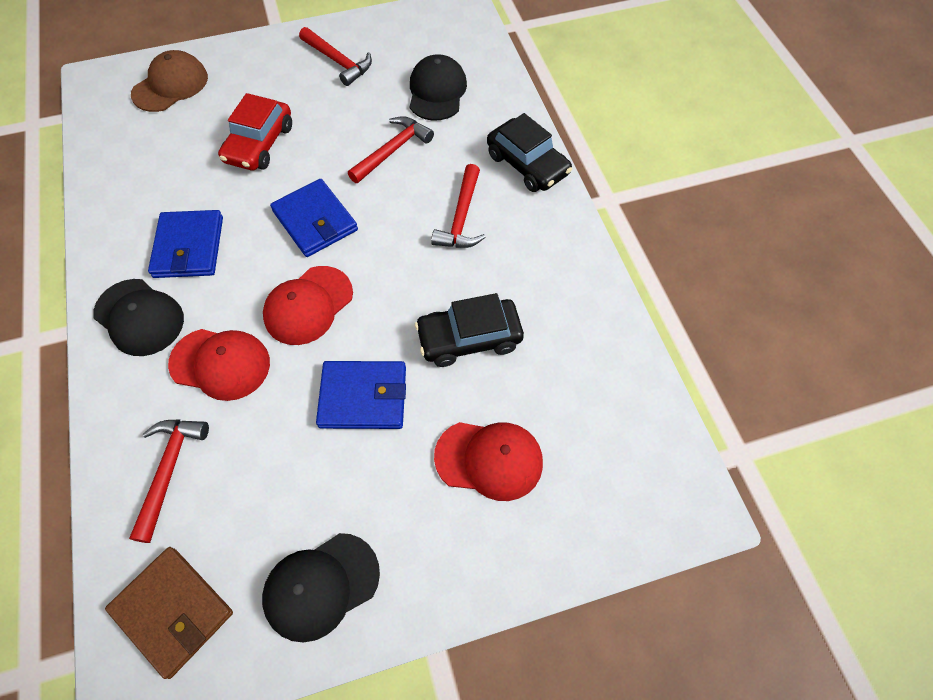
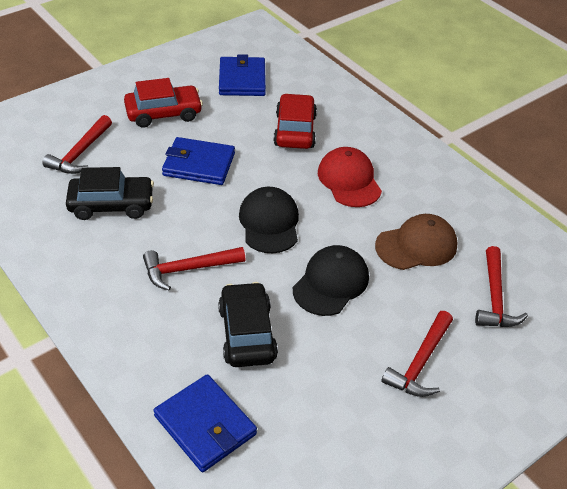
black cap: 3 -> 2
brown wallet: 1 -> 0
red cap: 3 -> 1
red car: 1 -> 2

